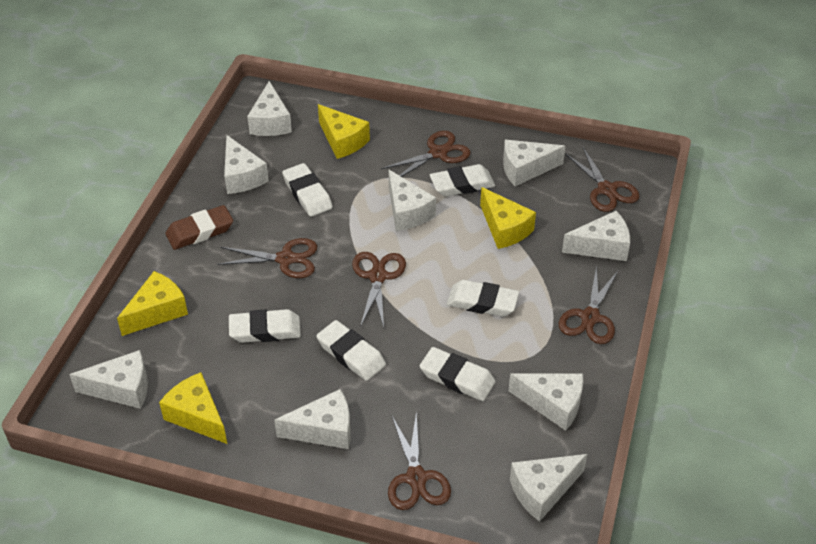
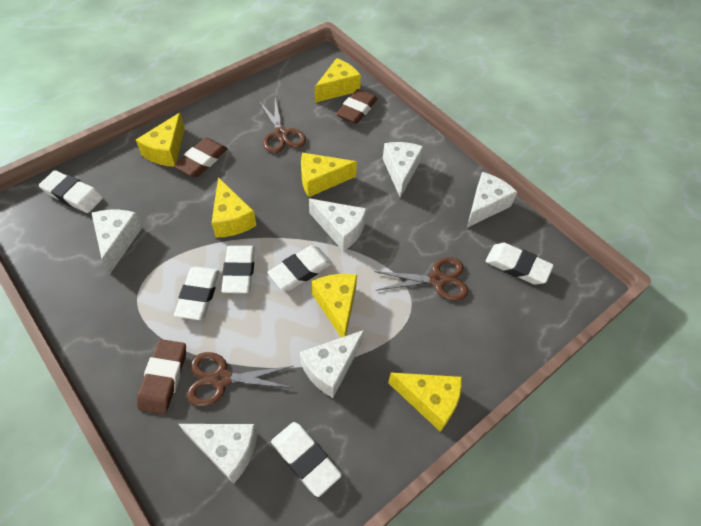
brown eraser: 1 -> 3
brown scissors: 6 -> 3
white cheese: 9 -> 6
yellow cheese: 4 -> 6

